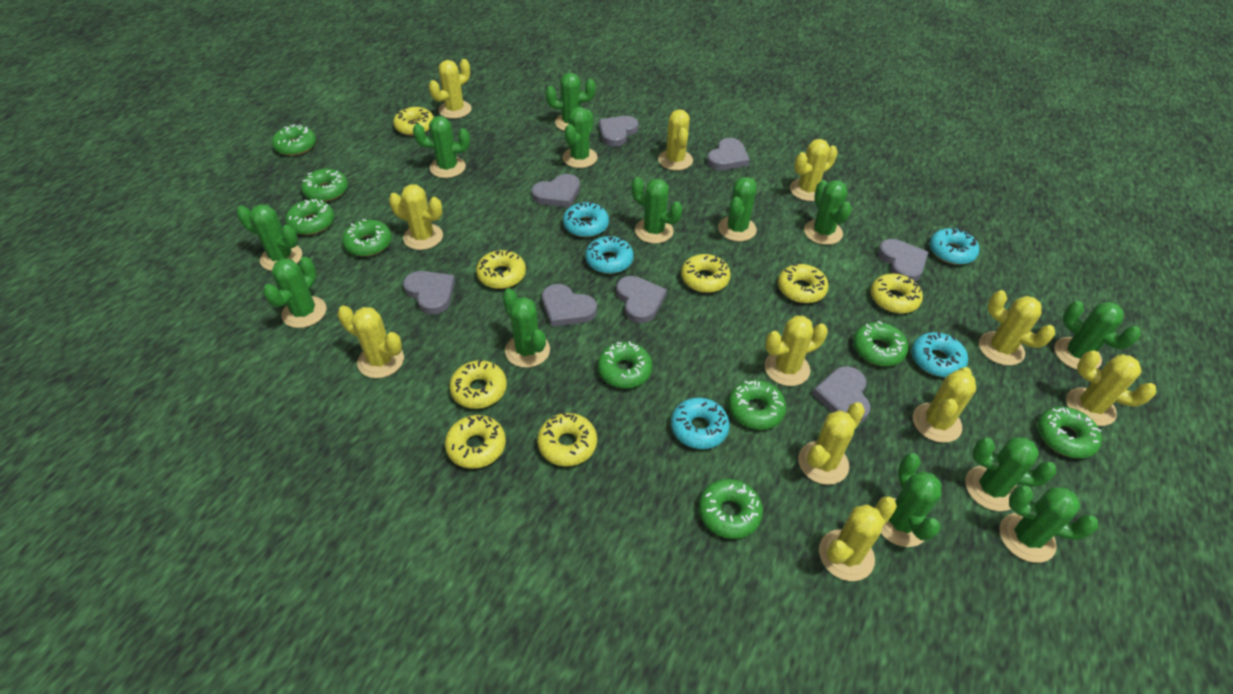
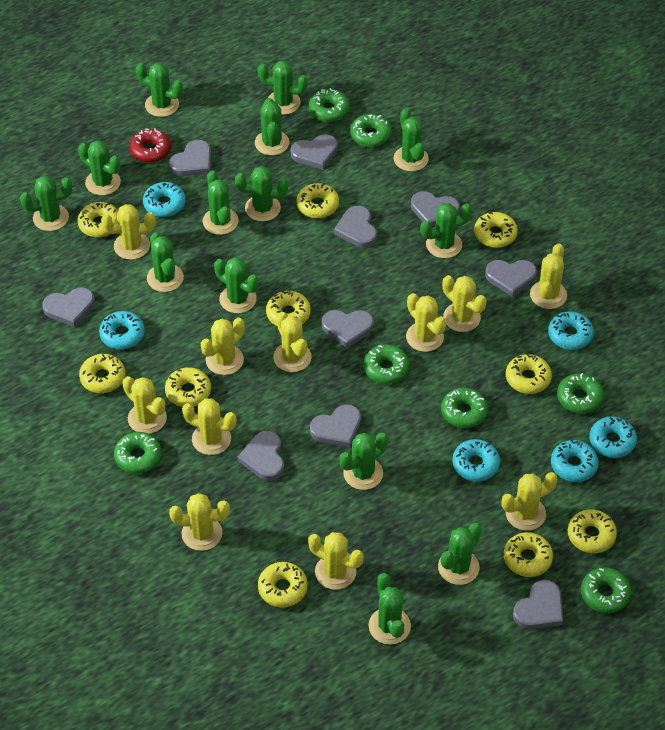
green cactus: 13 -> 14
green donut: 9 -> 7
grey heart: 8 -> 10
red donut: 0 -> 1
turquoise donut: 5 -> 6
yellow donut: 8 -> 10

